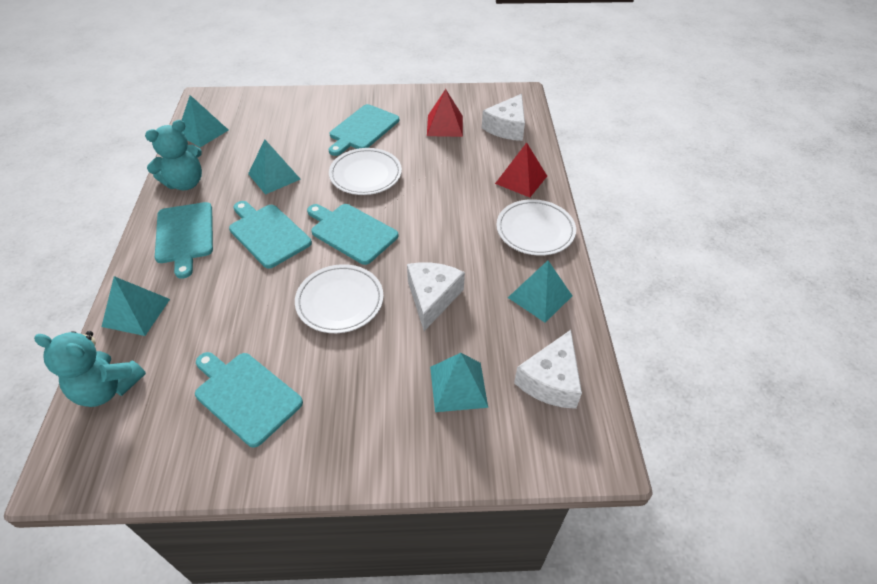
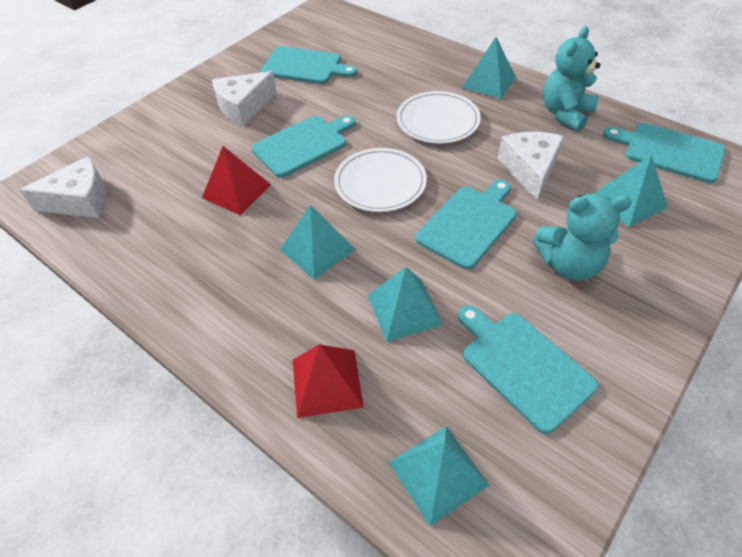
white plate: 3 -> 2

